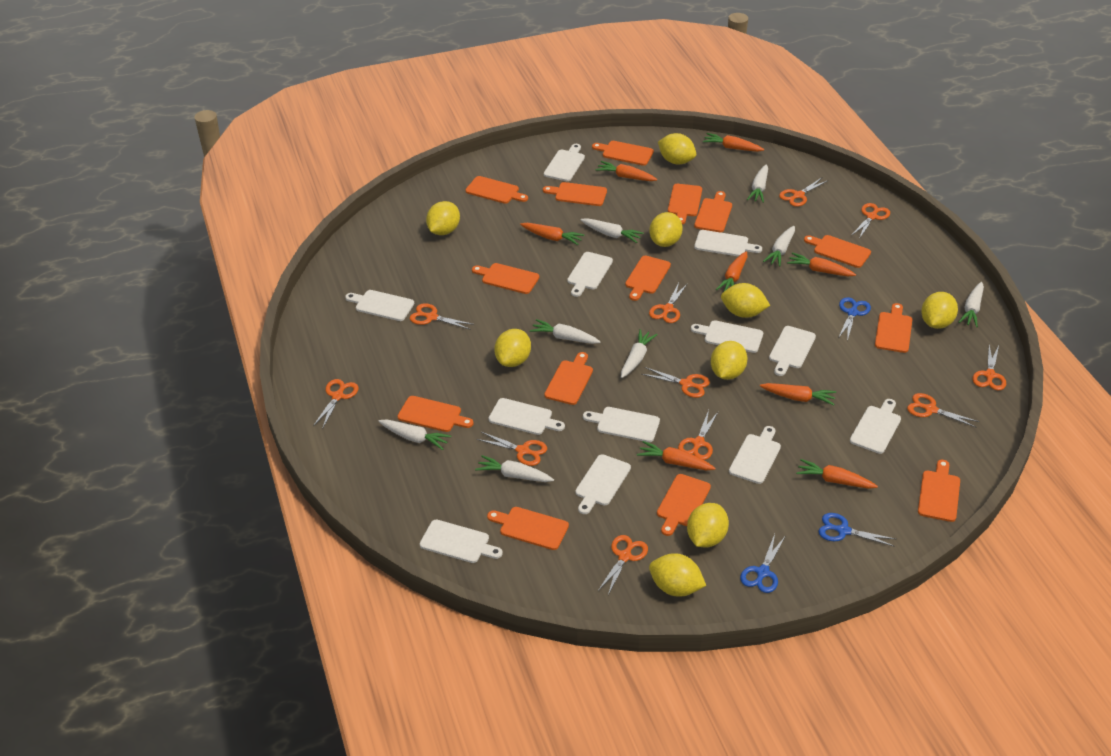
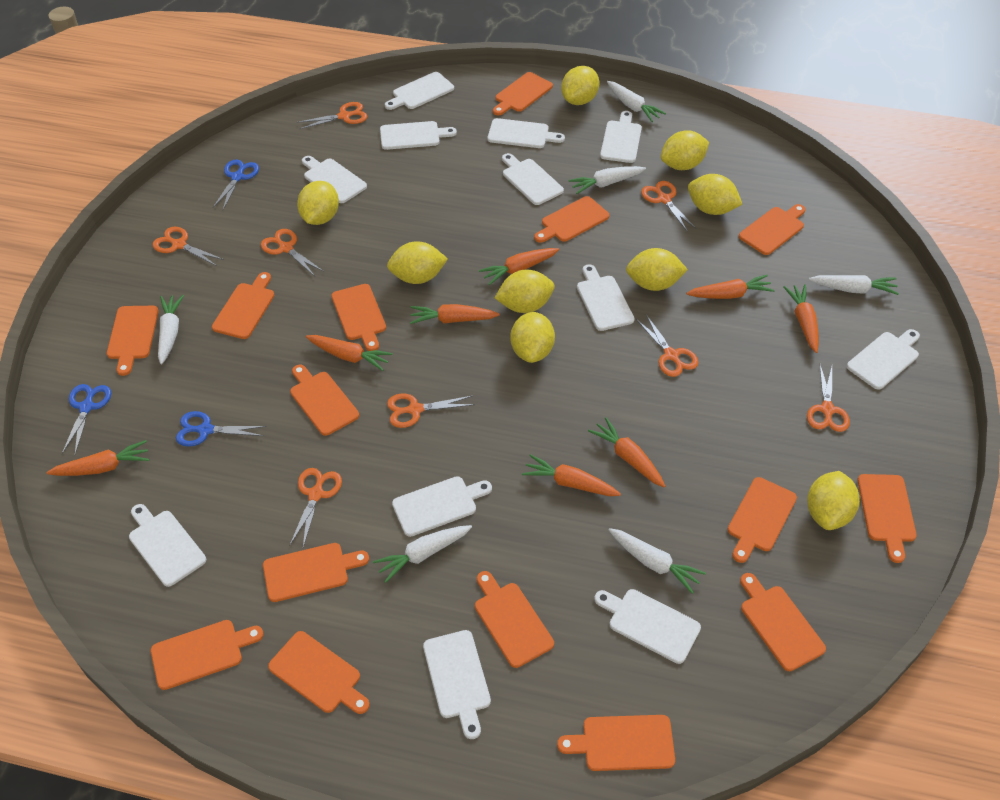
orange cutting board: 14 -> 15
orange scissors: 11 -> 8
white carrot: 8 -> 6

